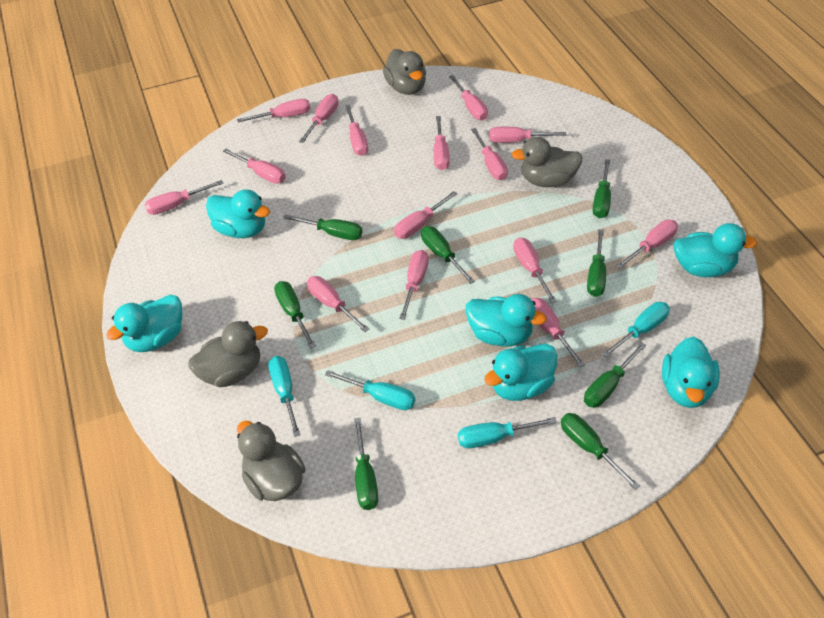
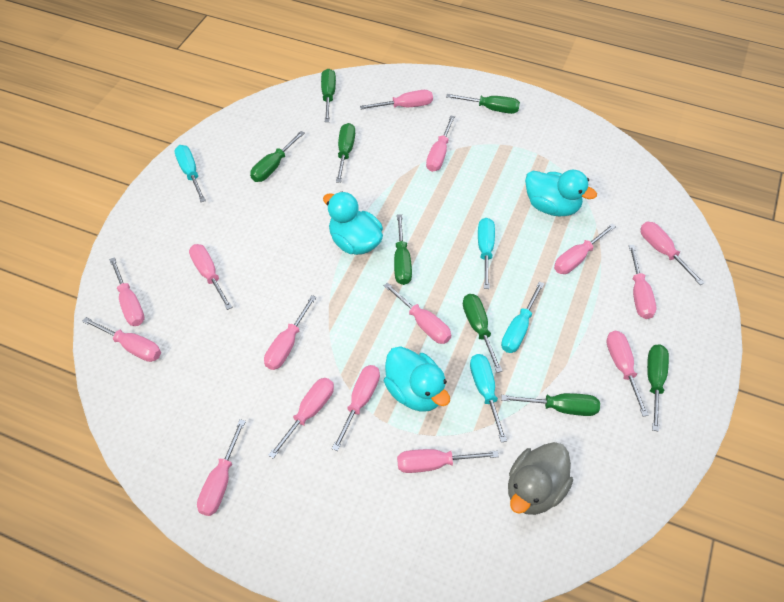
grey duck: 4 -> 1
turquoise duck: 6 -> 3

